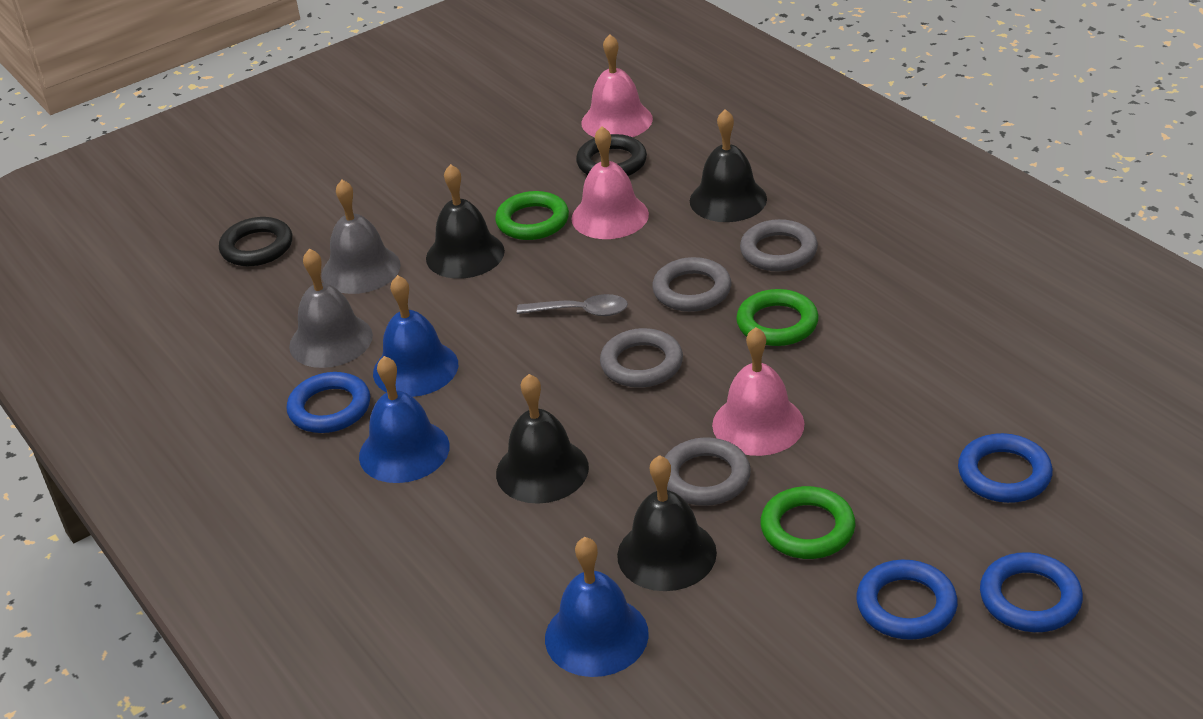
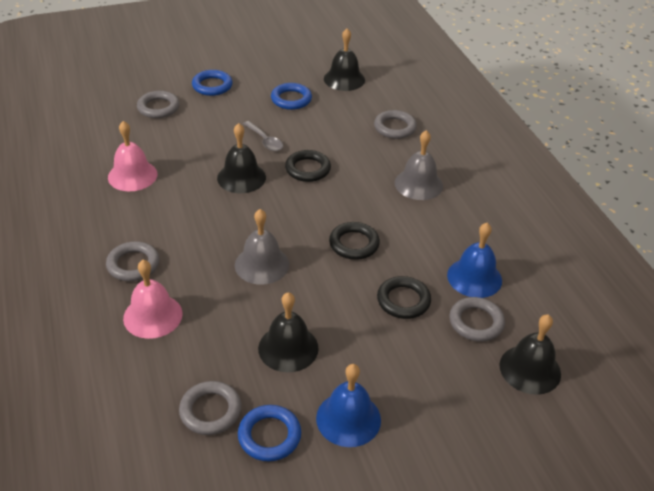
black ring: 2 -> 3
blue bell: 3 -> 2
blue ring: 4 -> 3
green ring: 3 -> 0
grey ring: 4 -> 5
pink bell: 3 -> 2

